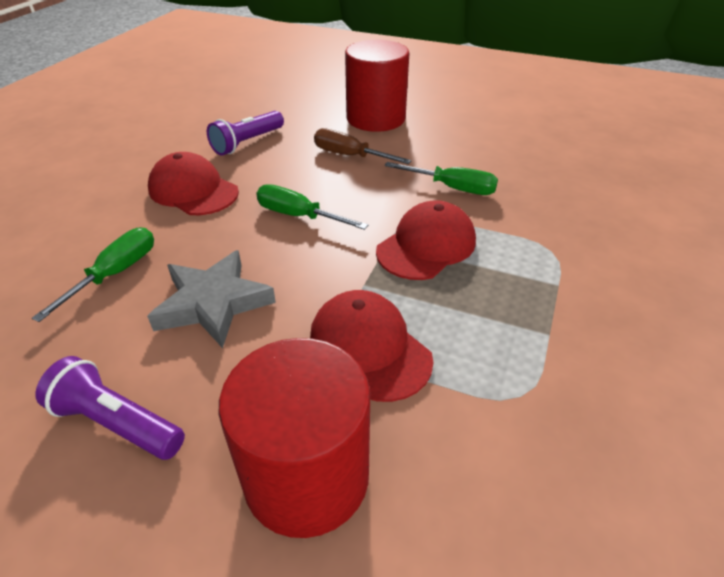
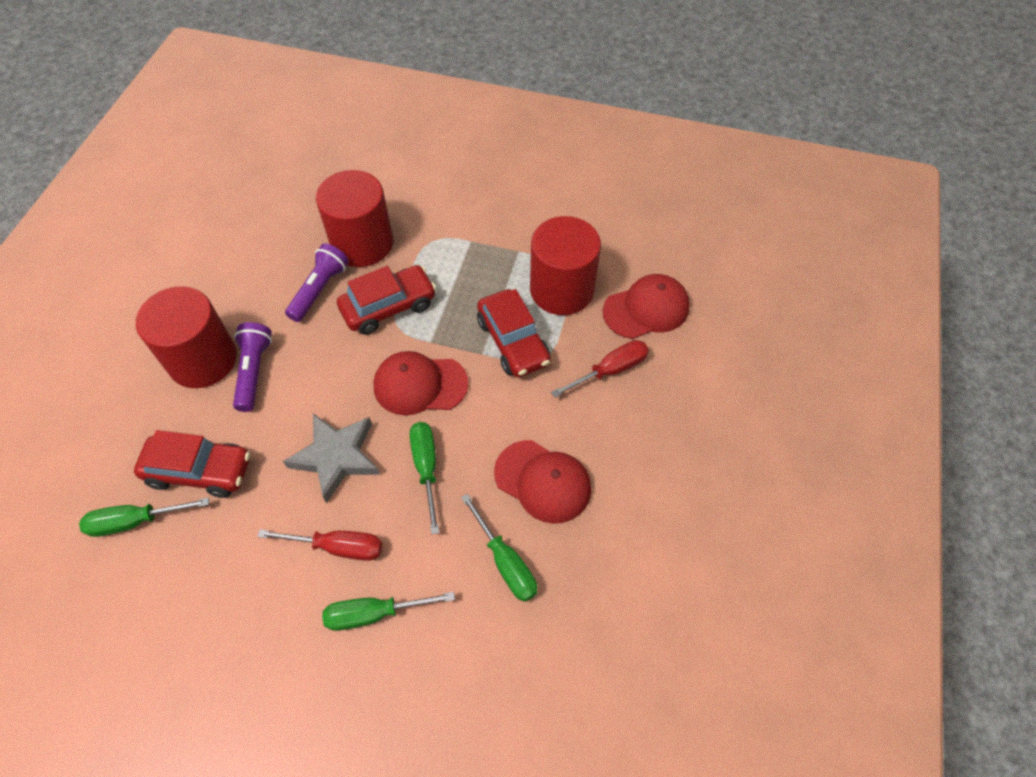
brown screwdriver: 1 -> 0
green screwdriver: 3 -> 4
red car: 0 -> 3
red cylinder: 2 -> 3
red screwdriver: 0 -> 2

